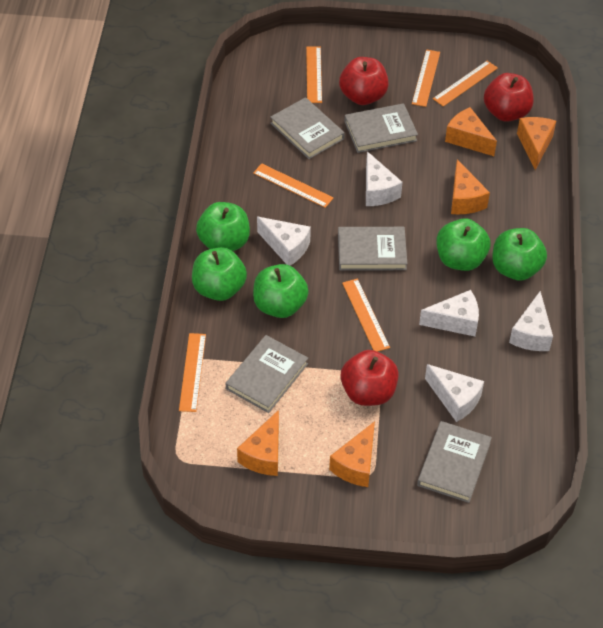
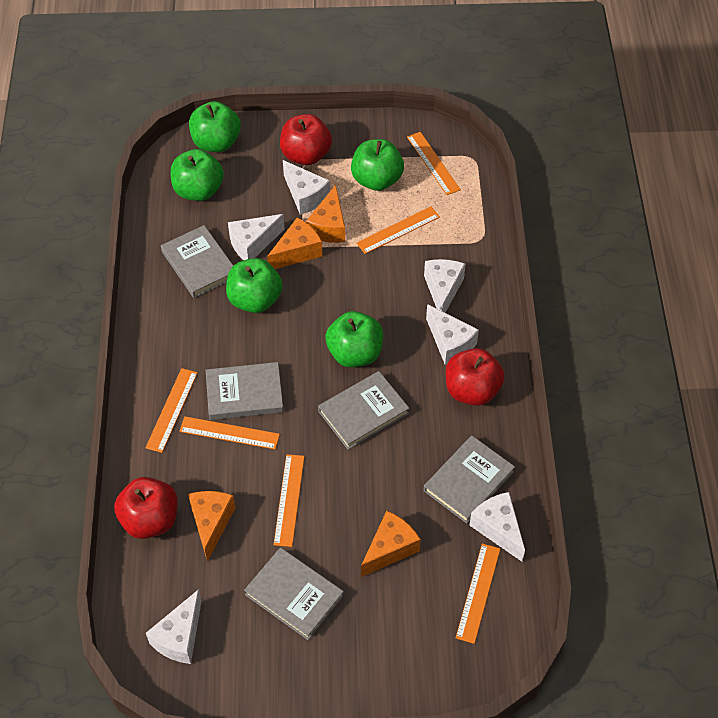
orange cheese: 5 -> 4
white cheese: 5 -> 6

